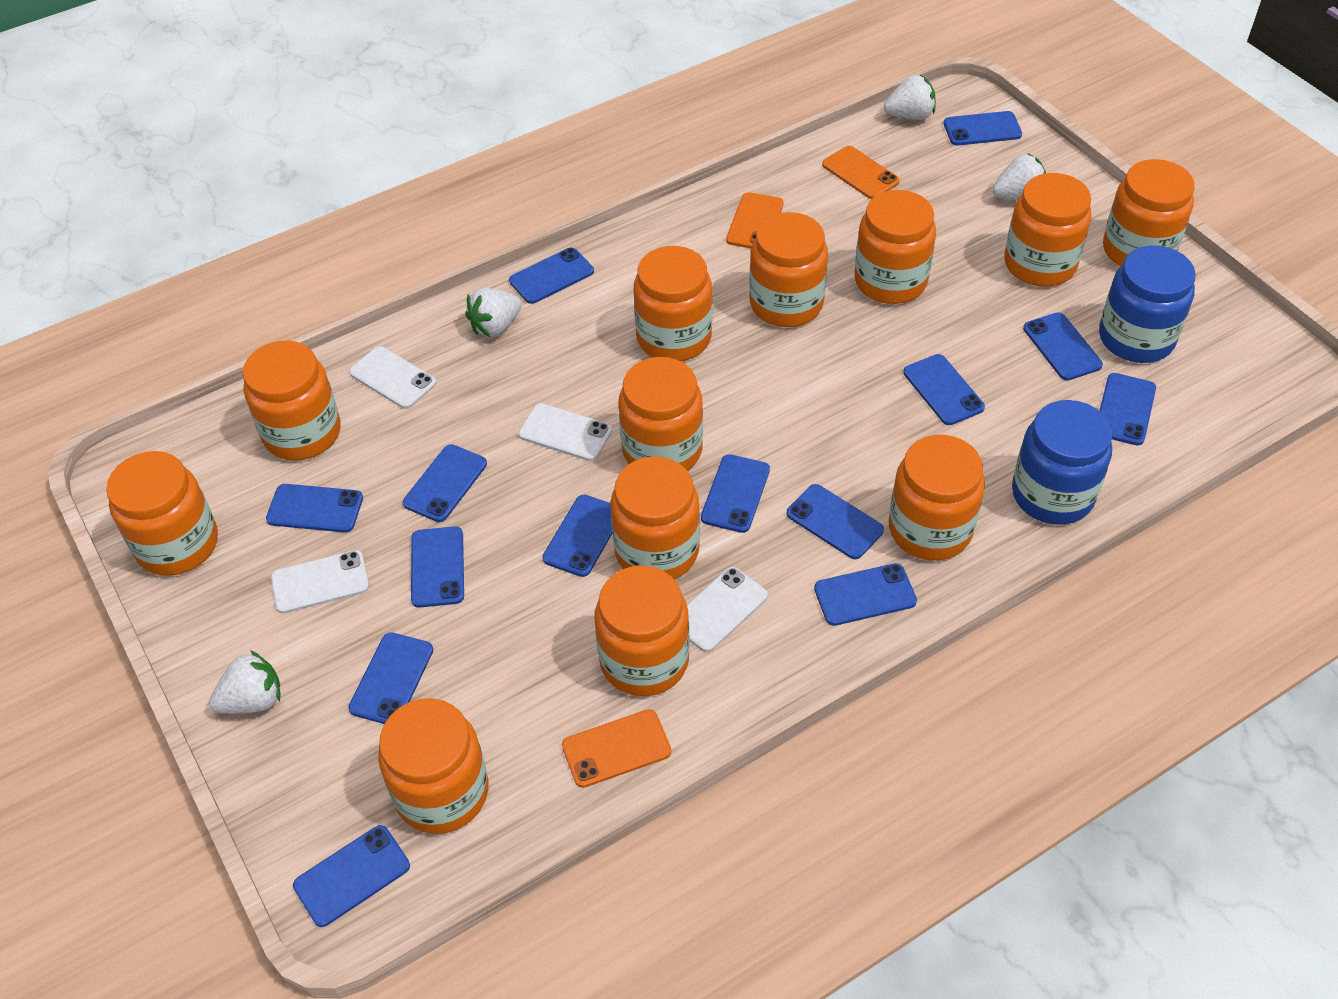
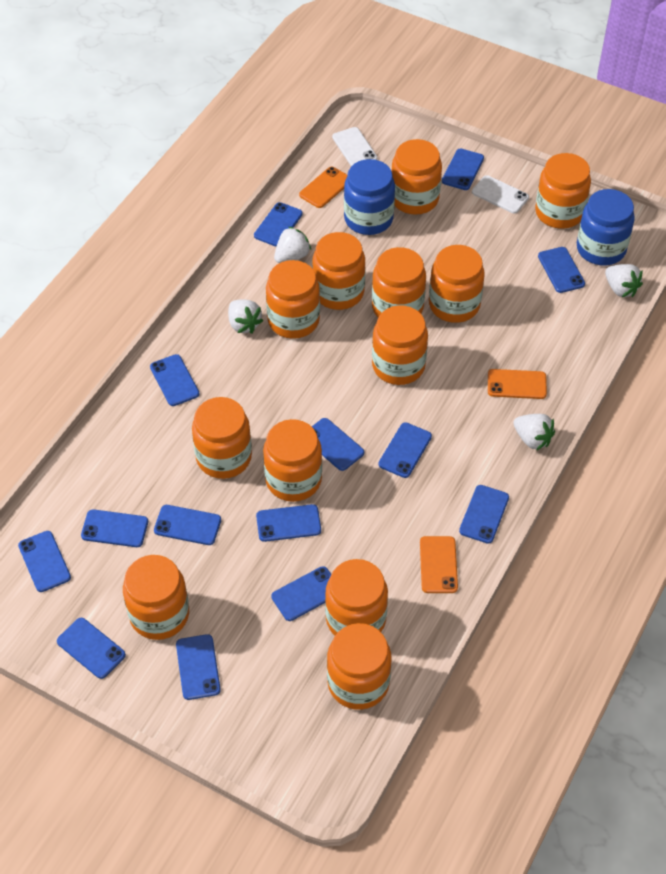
white phone: 4 -> 2

